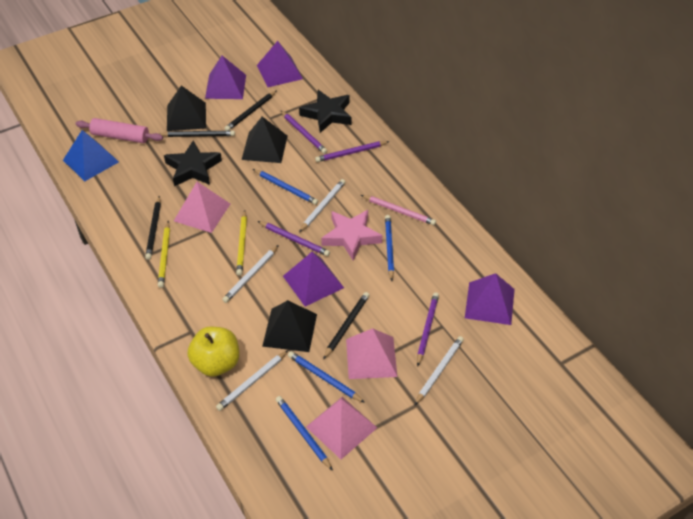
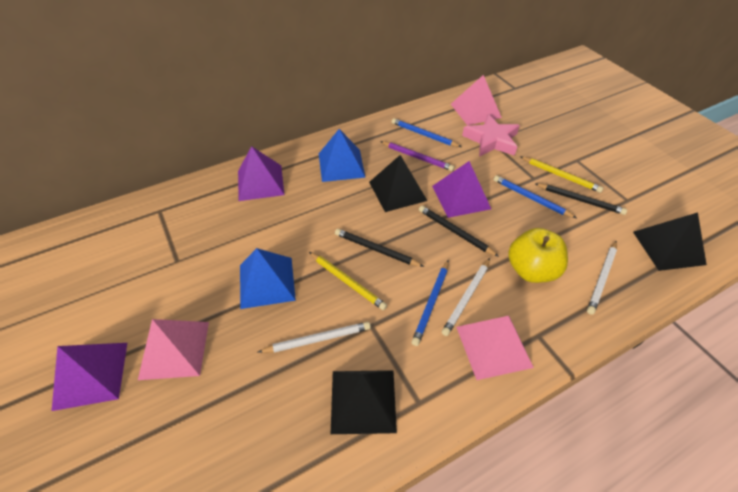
black pencil: 4 -> 3
black star: 2 -> 0
blue pencil: 4 -> 3
blue pyramid: 1 -> 2
pink pencil: 1 -> 0
pink rolling pin: 1 -> 0
purple pencil: 4 -> 1
purple pyramid: 4 -> 3
white pencil: 4 -> 3

